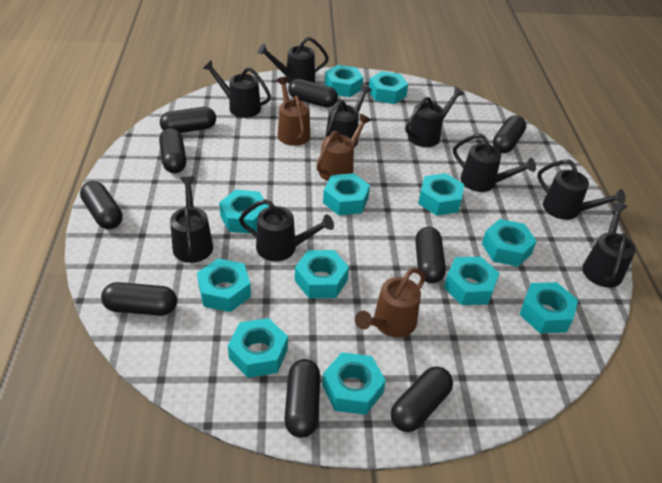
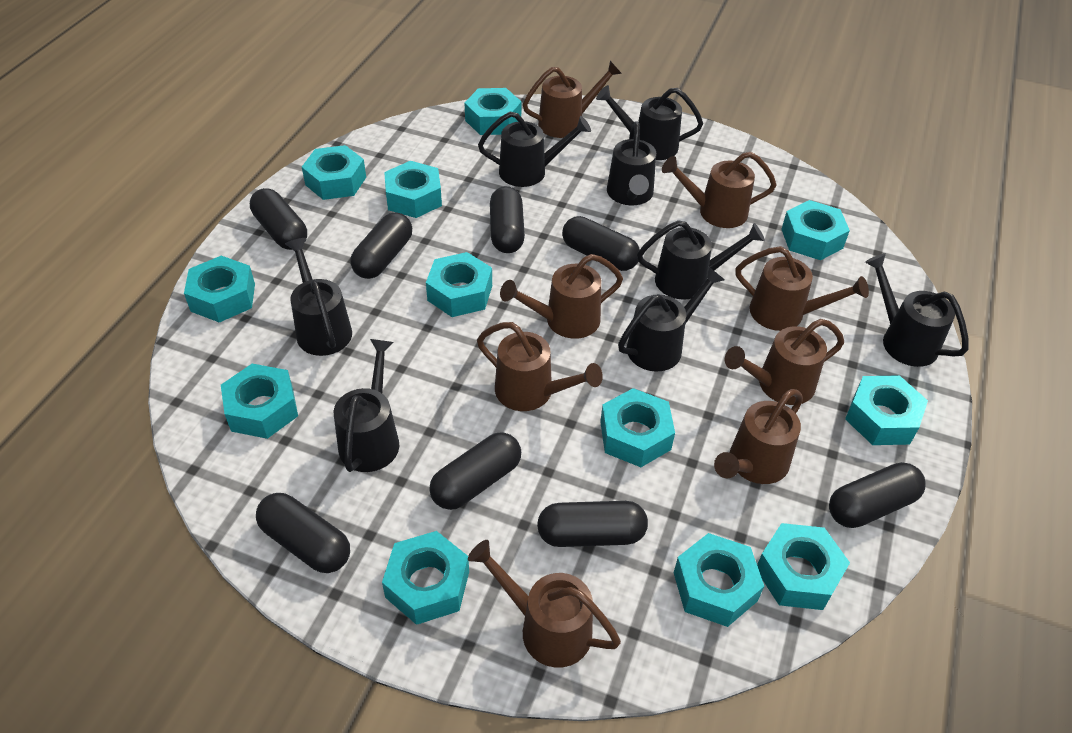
black capsule: 9 -> 8
black watering can: 9 -> 8
brown watering can: 3 -> 8

